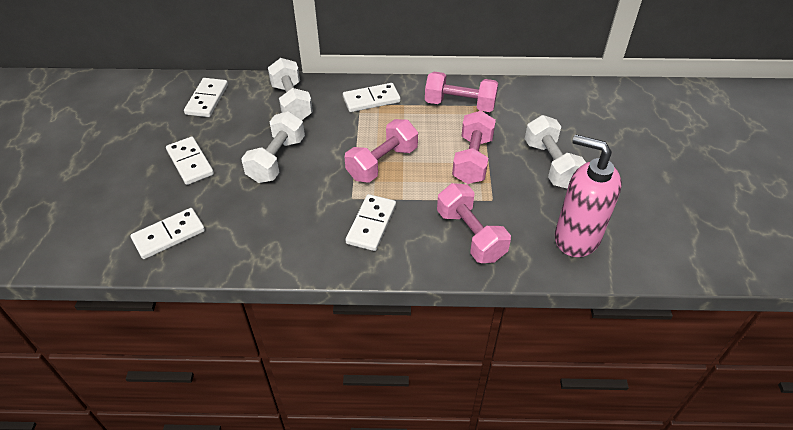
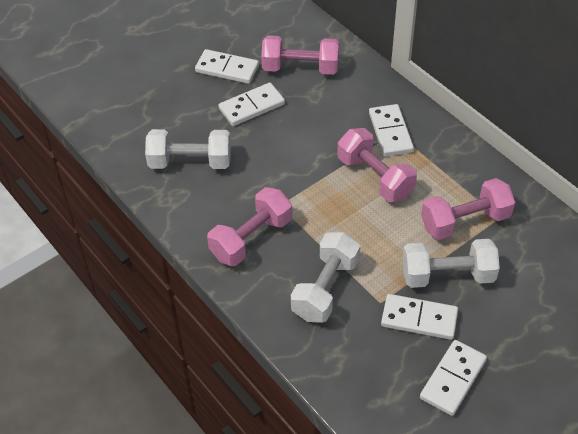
pink soap dispenser: 1 -> 0

